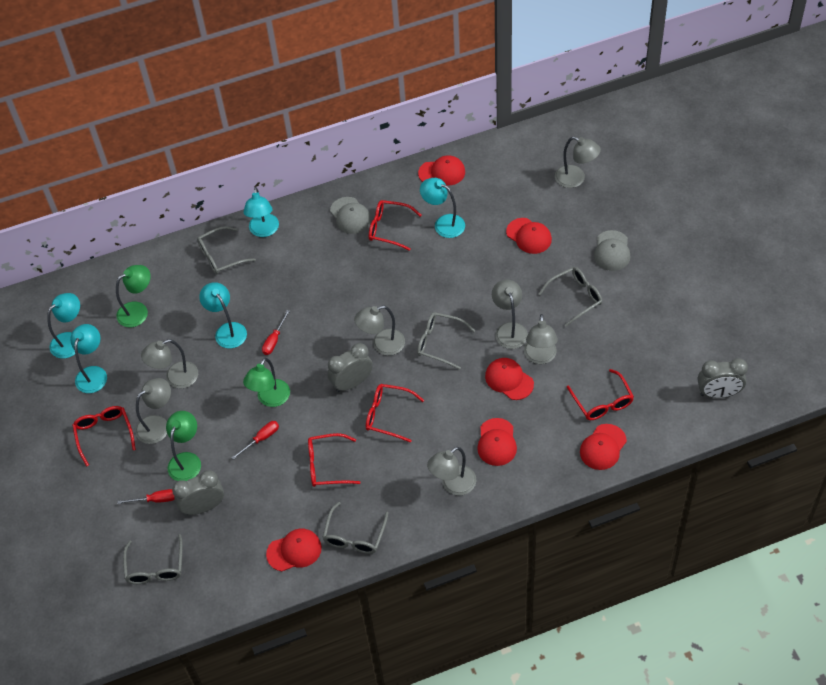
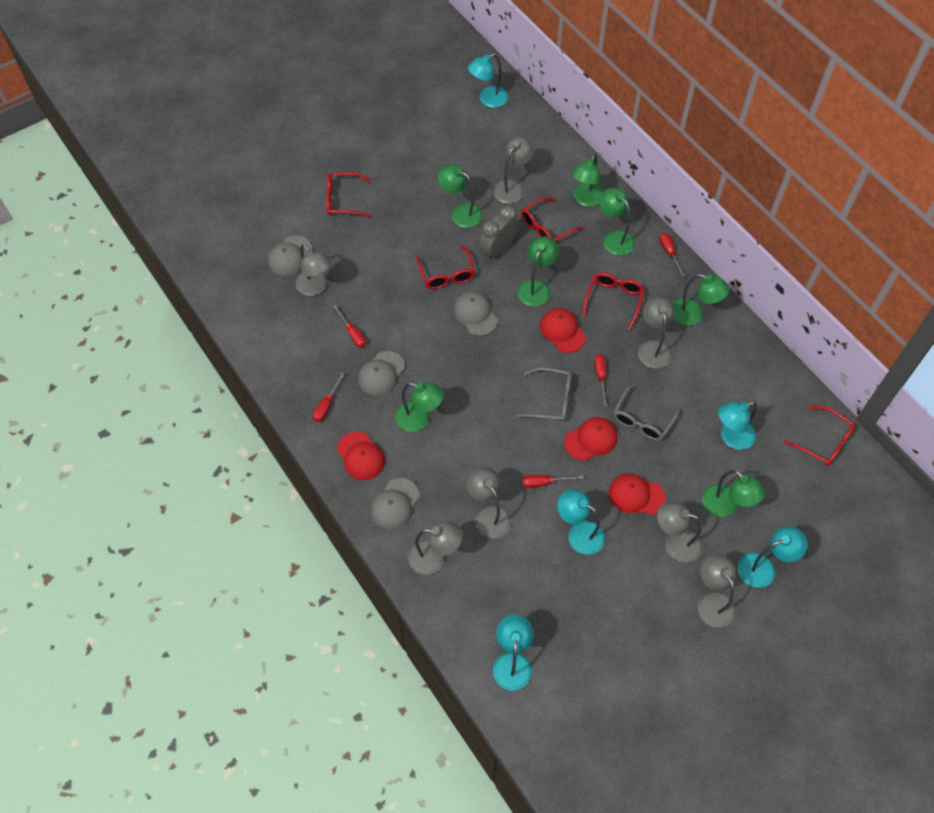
green lamp: 3 -> 7
grey cap: 2 -> 4
grey clock: 3 -> 1
grey glasses: 5 -> 2
red cap: 6 -> 4
red screwdriver: 3 -> 5

